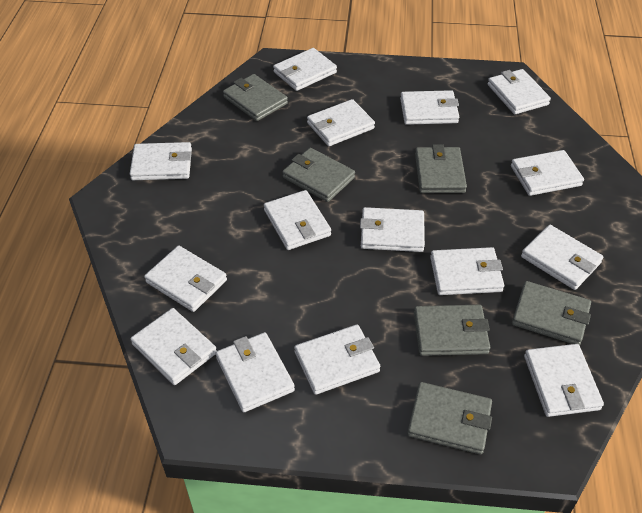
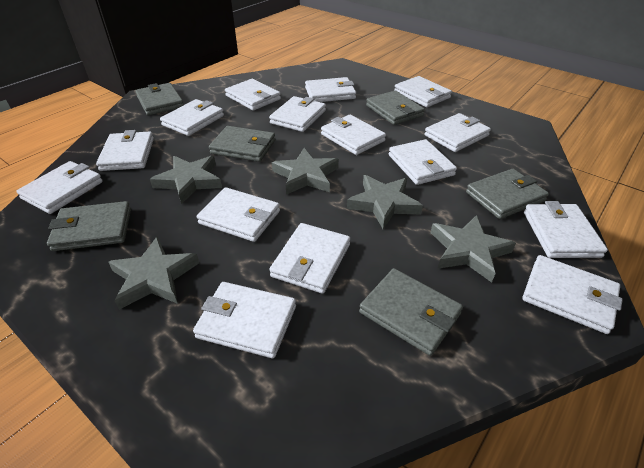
grey star: 0 -> 5

